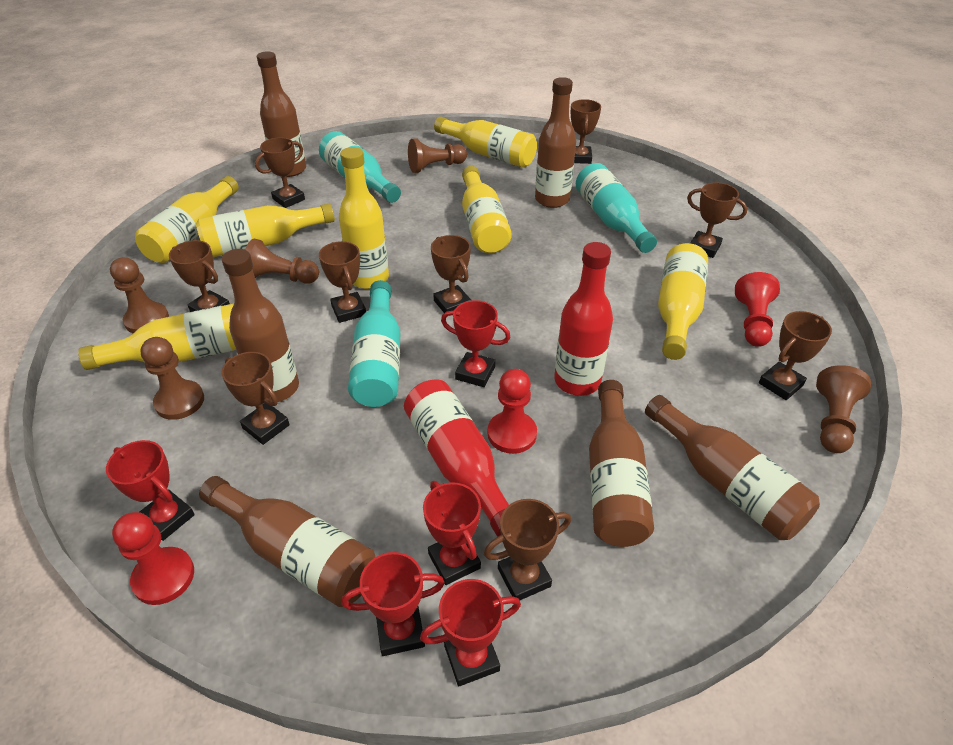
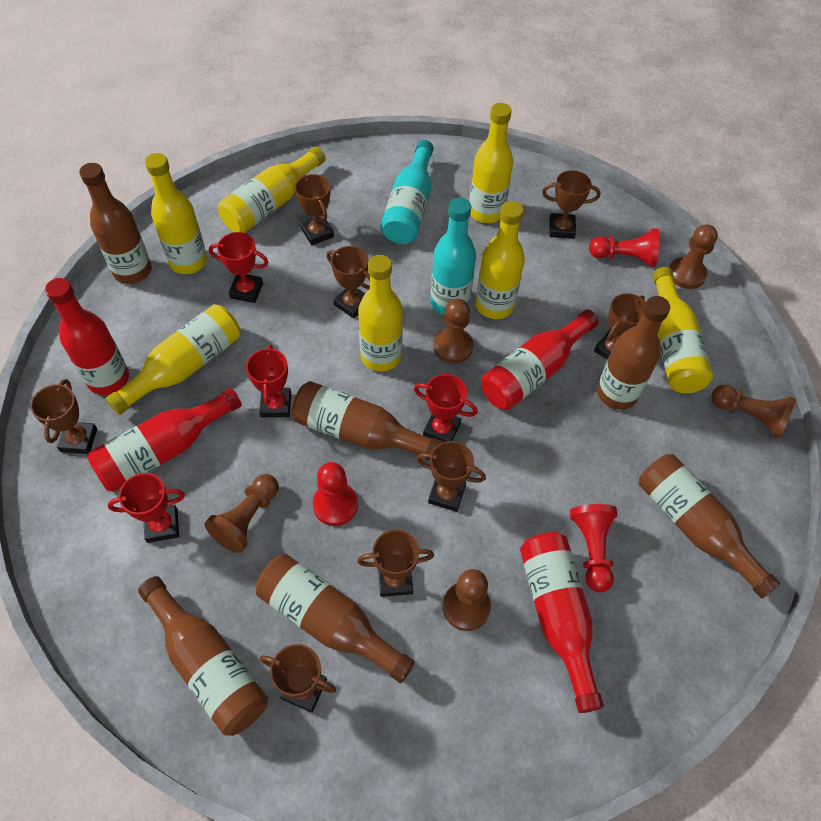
brown trophy: 9 -> 8
red bottle: 2 -> 4
red trophy: 5 -> 4
turquoise bottle: 3 -> 2

